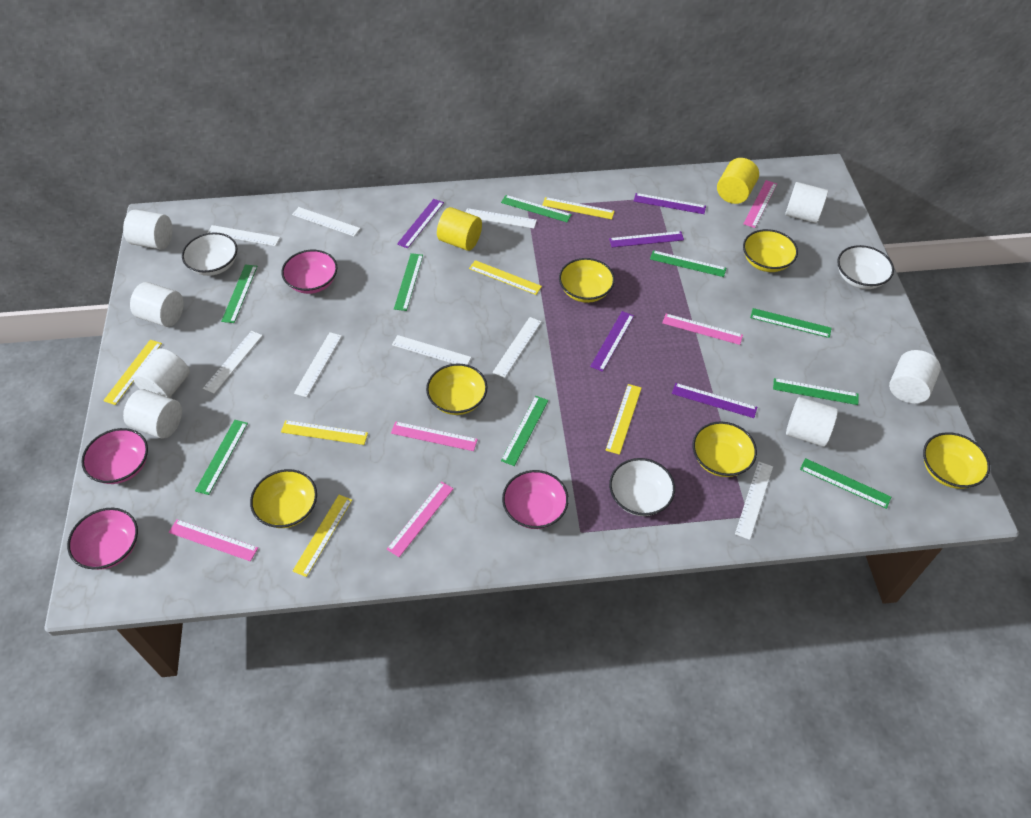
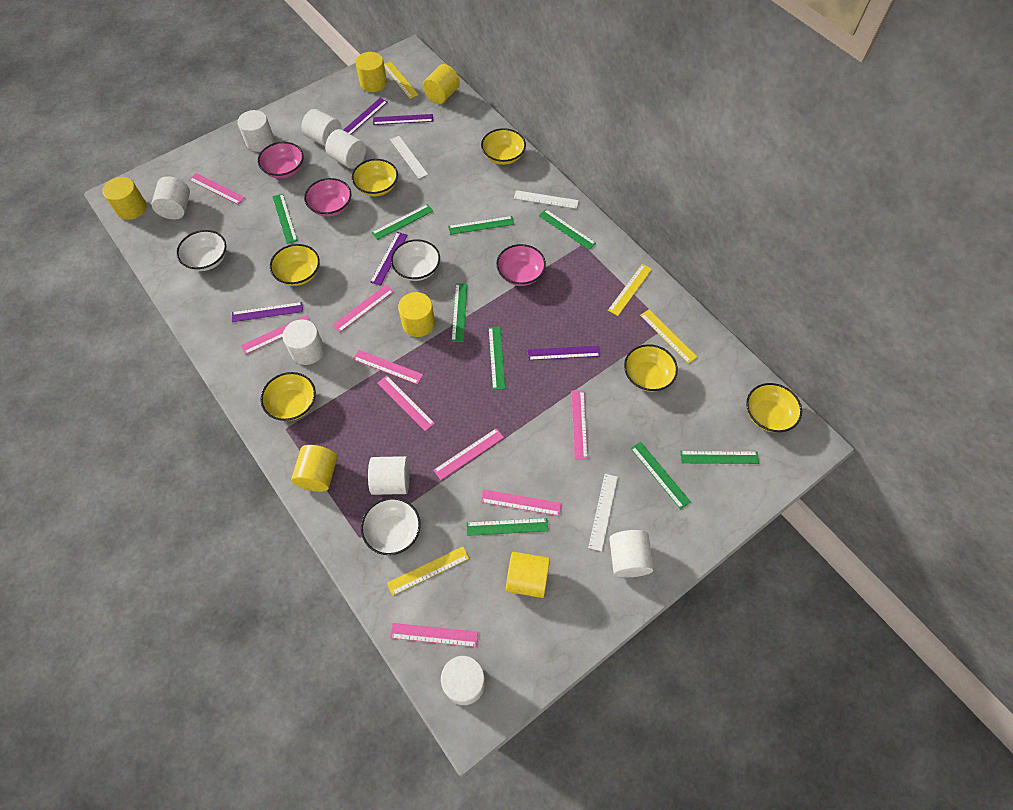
pink bowl: 4 -> 3
pink ruler: 5 -> 9
white cylinder: 7 -> 8
white ruler: 8 -> 3
yellow cylinder: 2 -> 6
yellow ruler: 6 -> 4

